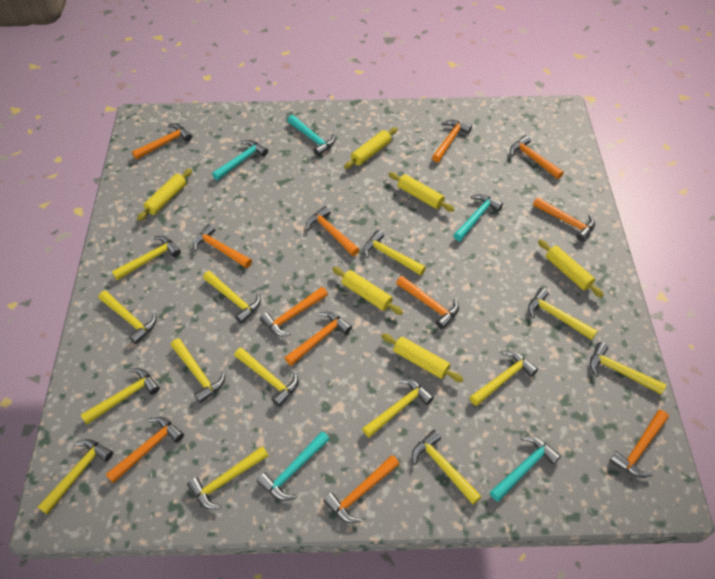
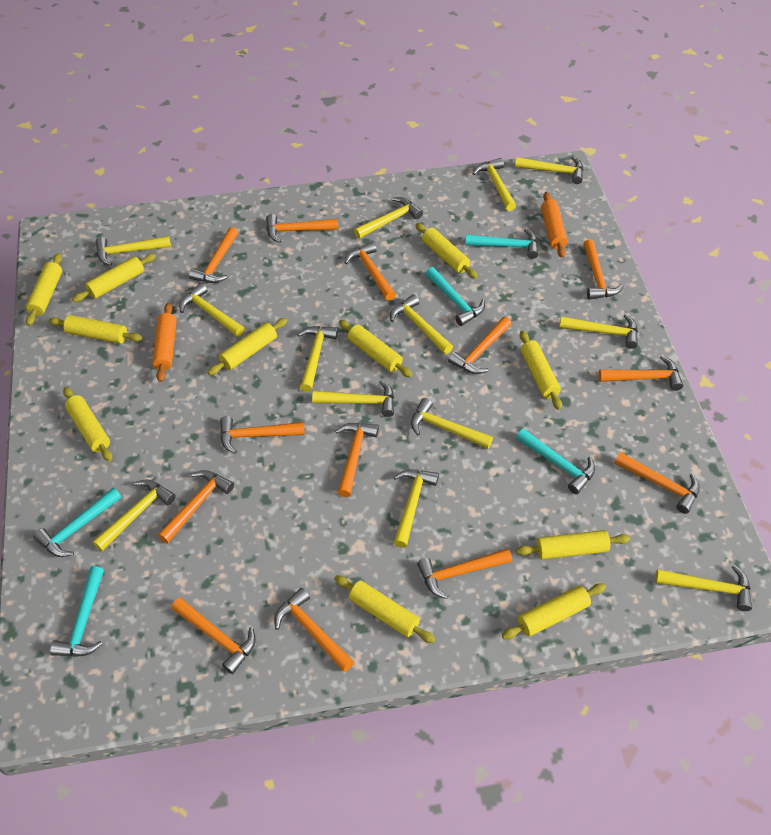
orange hammer: 12 -> 13
orange rolling pin: 0 -> 2
yellow hammer: 14 -> 13
yellow rolling pin: 6 -> 11

